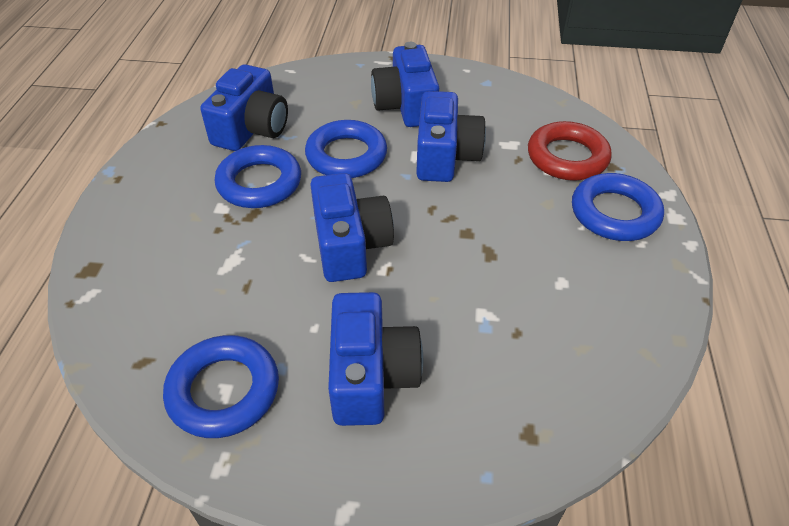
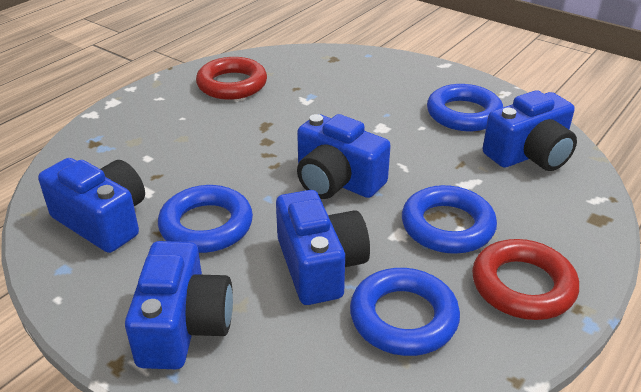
red ring: 1 -> 2

